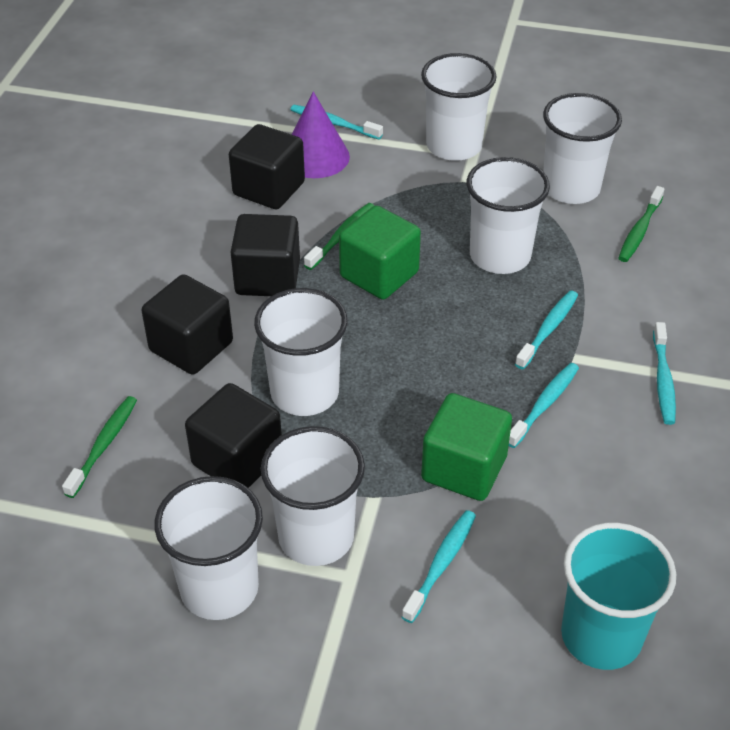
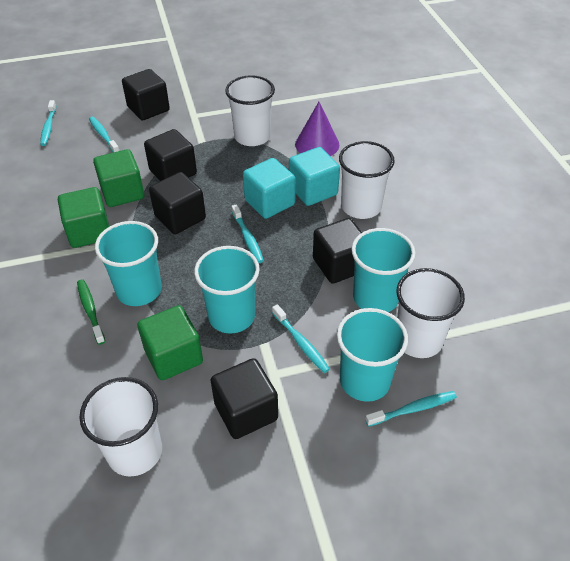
black cube: 4 -> 5
green cube: 2 -> 3
green toothbrush: 3 -> 1
turquoise cube: 0 -> 2
turquoise cup: 1 -> 4
white cup: 6 -> 4

